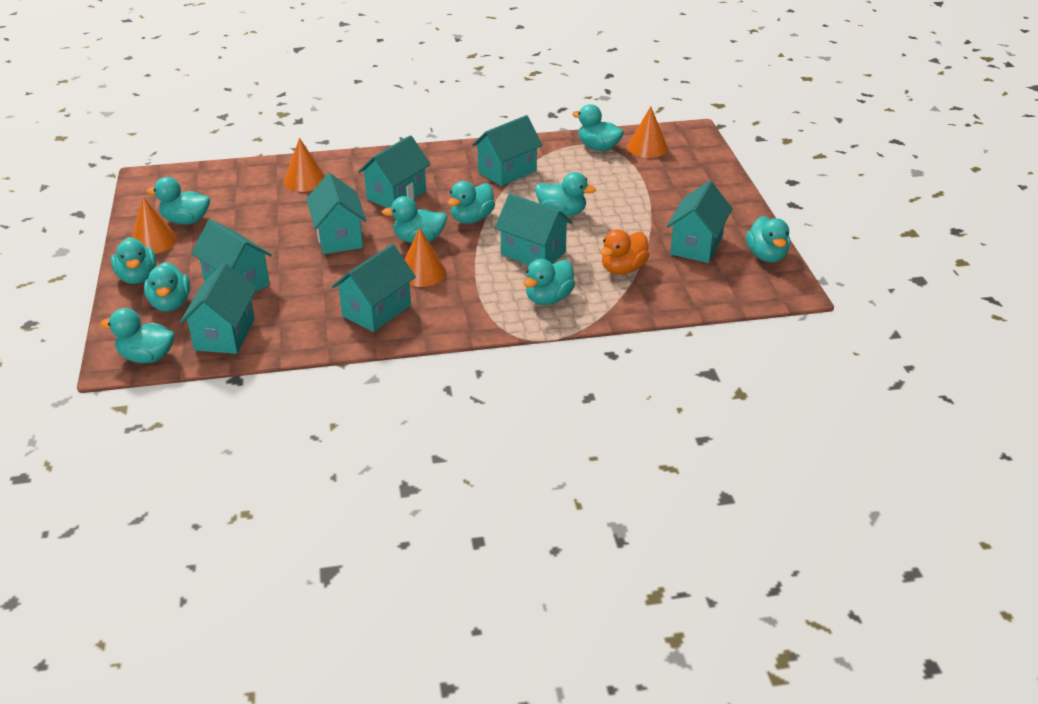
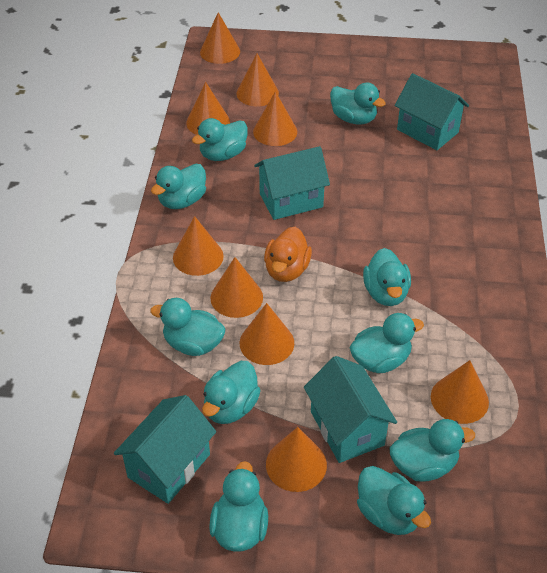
orange cone: 4 -> 9
turquoise house: 8 -> 4

